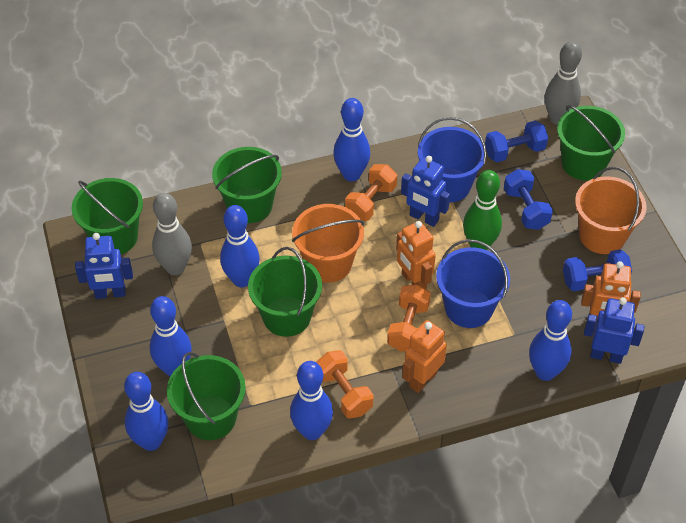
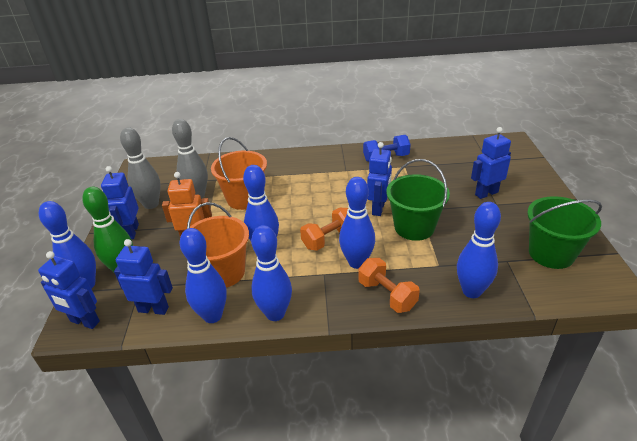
blue bucket: 2 -> 0
blue dumbbell: 3 -> 1
blue robot: 3 -> 5
green bucket: 5 -> 2
orange dumbbell: 3 -> 2
orange robot: 3 -> 1

